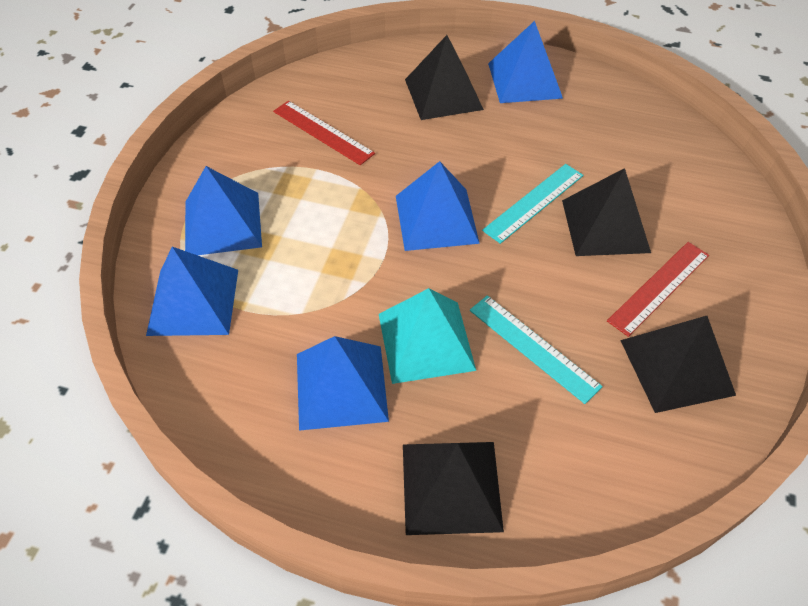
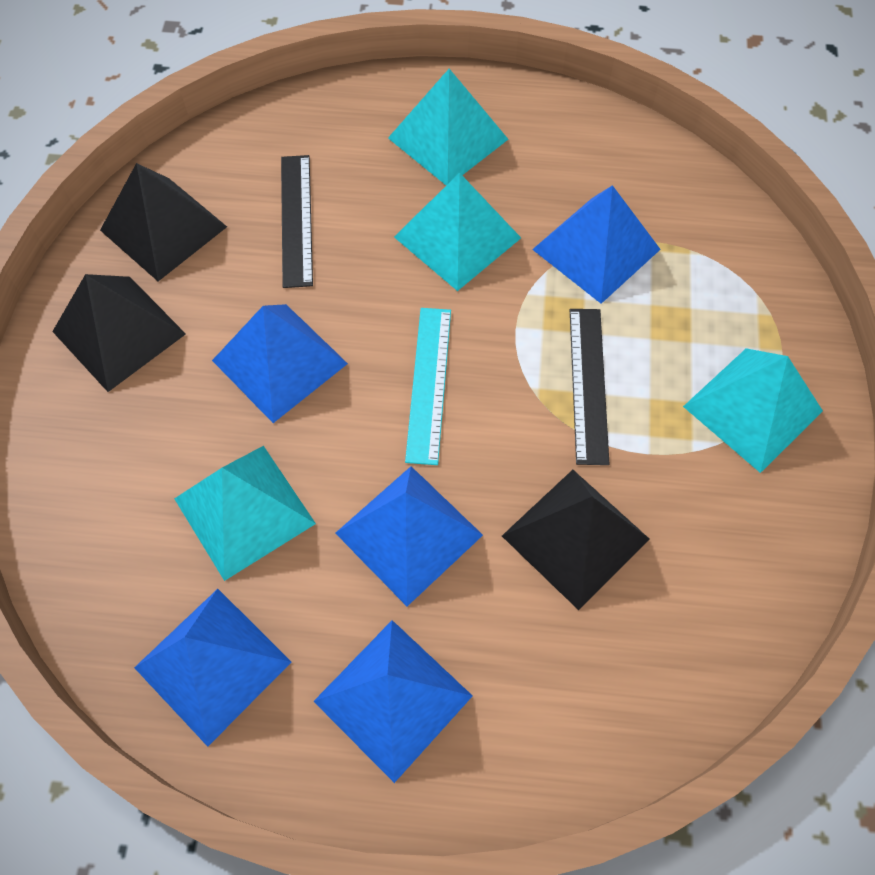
black pyramid: 4 -> 3
black ruler: 0 -> 2
red ruler: 2 -> 0
turquoise pyramid: 1 -> 4
turquoise ruler: 2 -> 1

